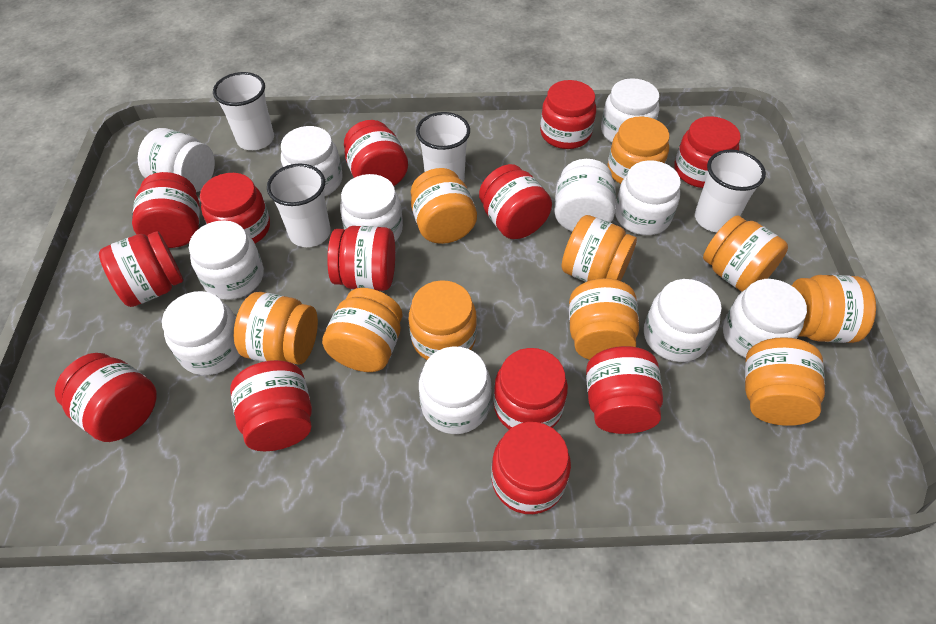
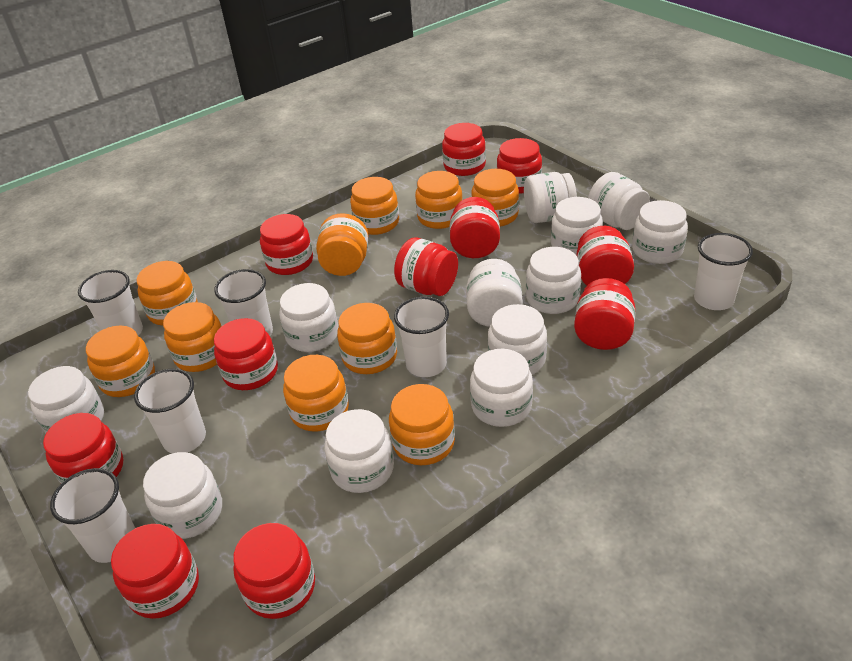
red jar: 13 -> 11
white cup: 4 -> 6
white jar: 11 -> 12

